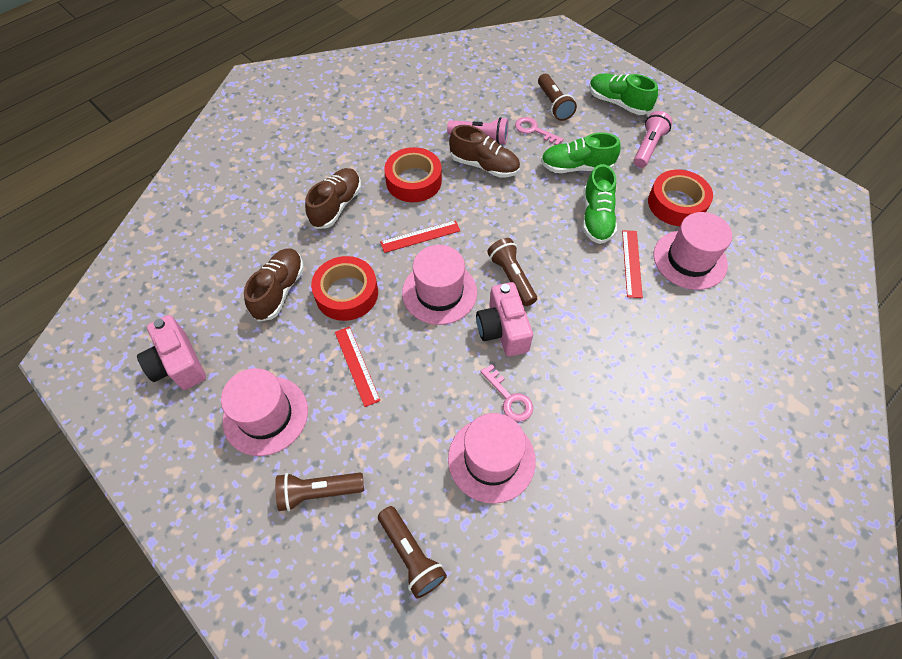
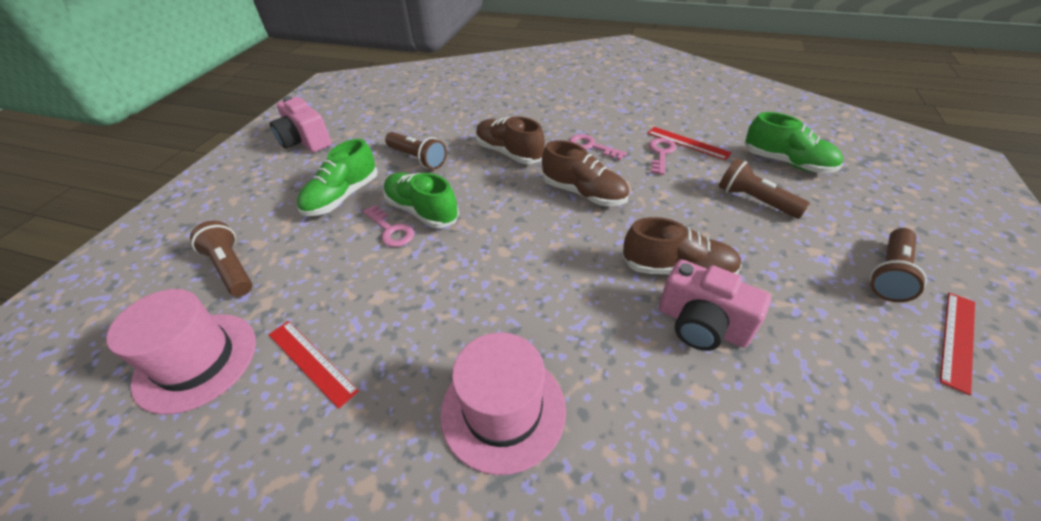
pink flashlight: 2 -> 0
pink hat: 4 -> 2
pink key: 2 -> 3
red tape: 3 -> 0

